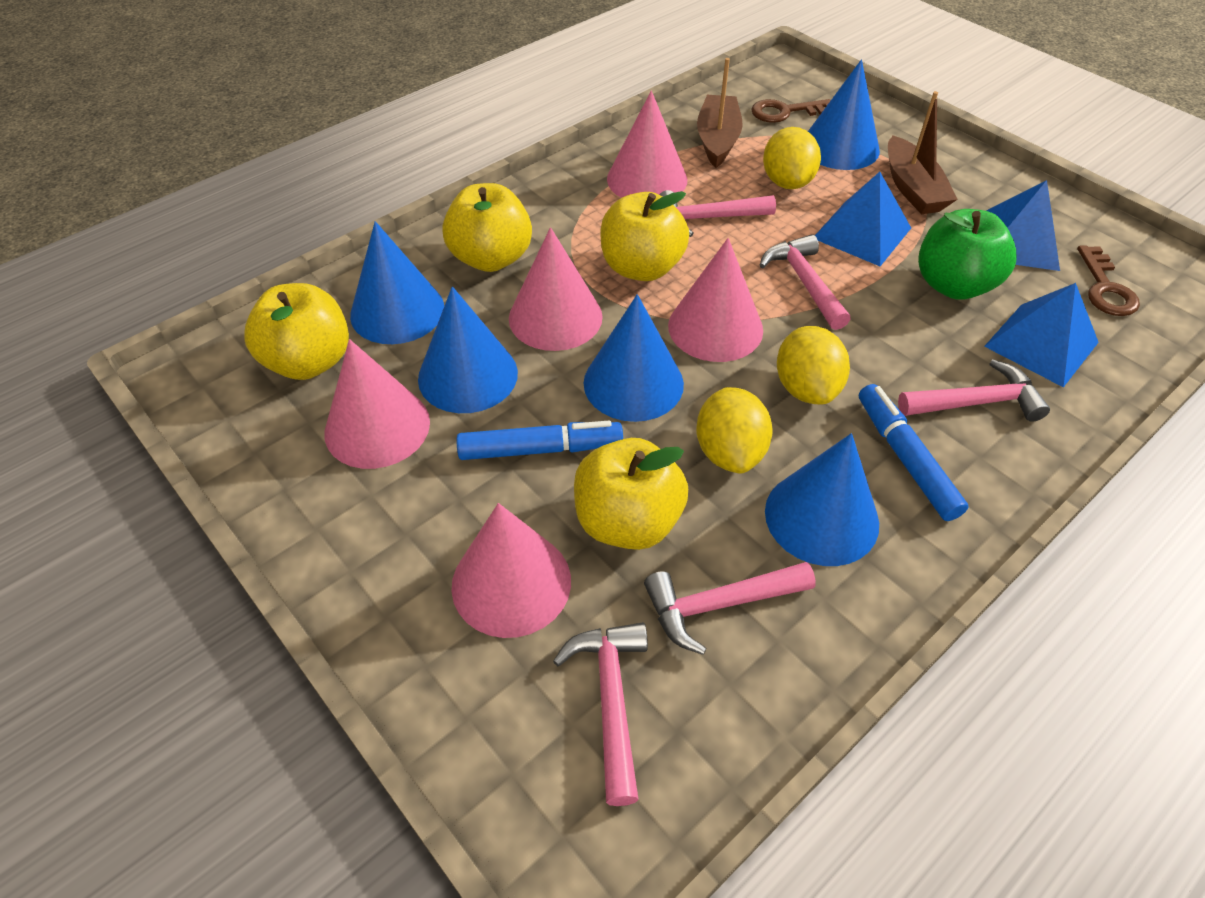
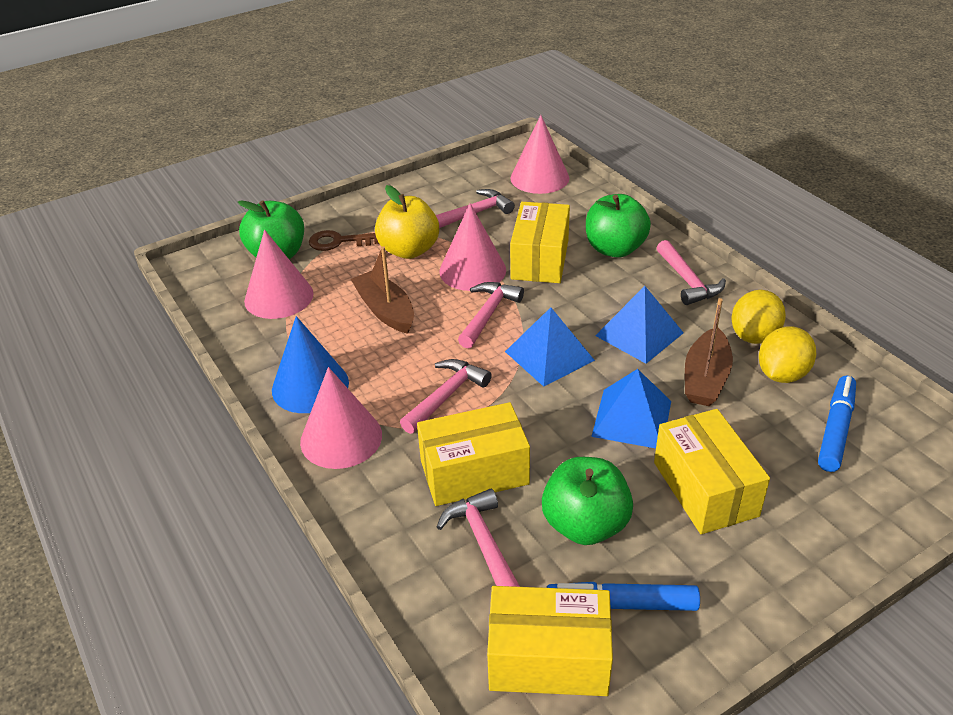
blue cone: 5 -> 1
brown key: 2 -> 1
green apple: 1 -> 3
pink cone: 5 -> 4
yellow apple: 4 -> 1
yellow box: 0 -> 4
yellow lemon: 3 -> 2

